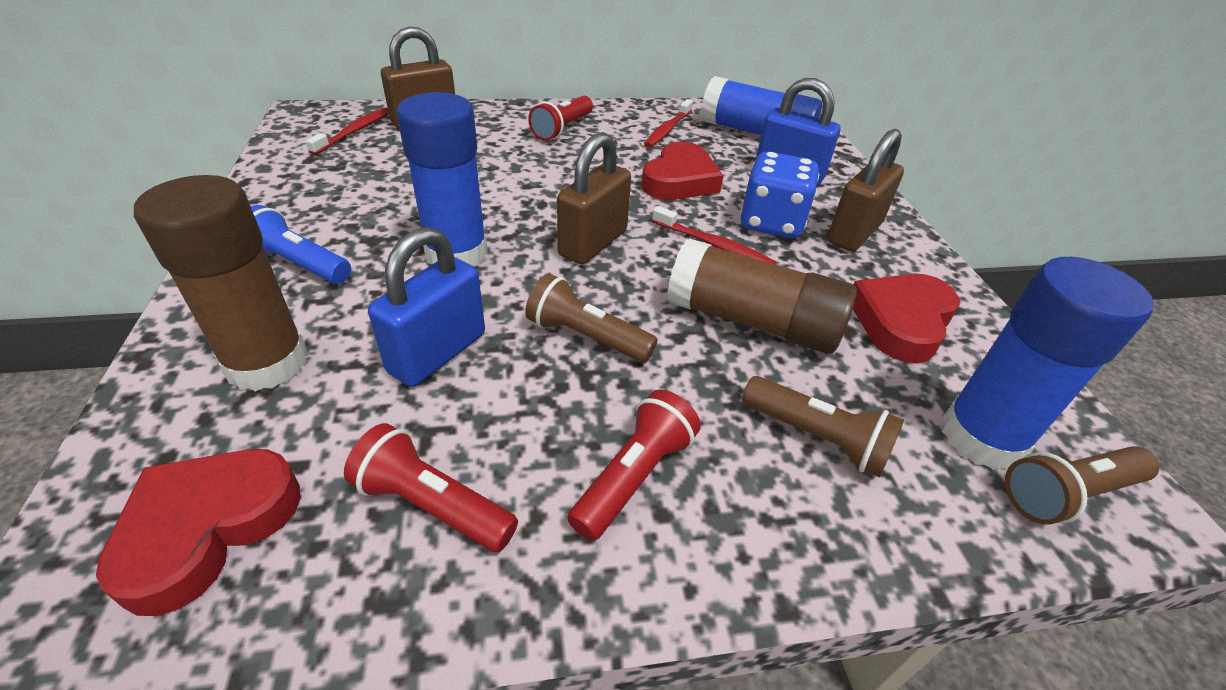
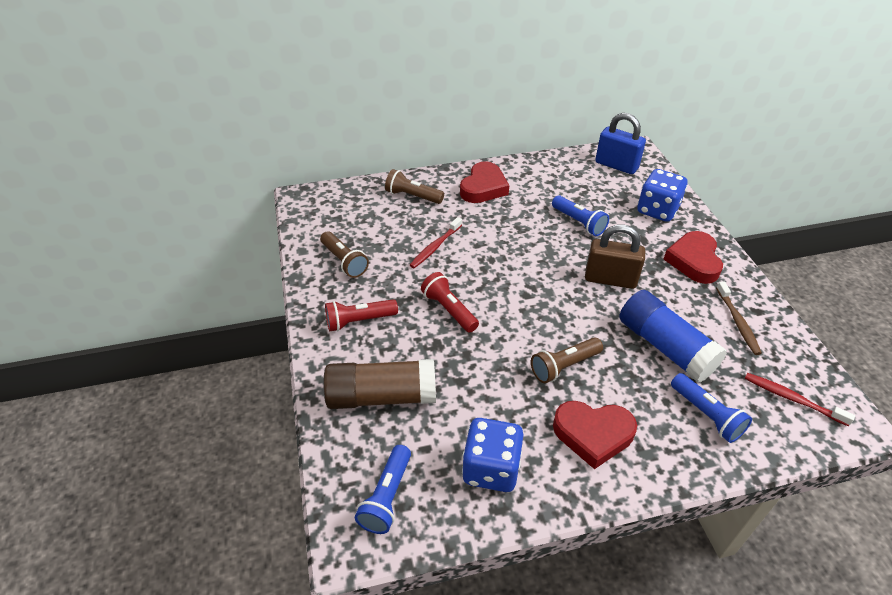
blue dice: 1 -> 2
blue flashlight: 1 -> 3
blue glue stick: 3 -> 1
blue padlock: 2 -> 1
brown glue stick: 2 -> 1
brown padlock: 3 -> 1
brown toothbrush: 0 -> 1
red flashlight: 3 -> 2
red toothbrush: 3 -> 2

